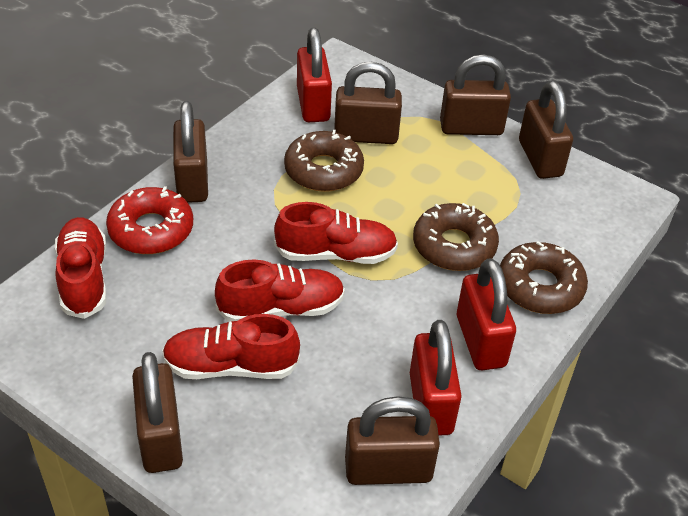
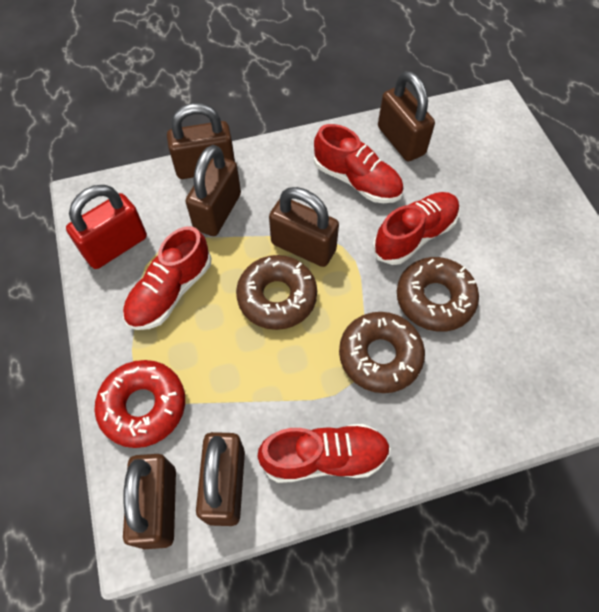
red padlock: 3 -> 1

